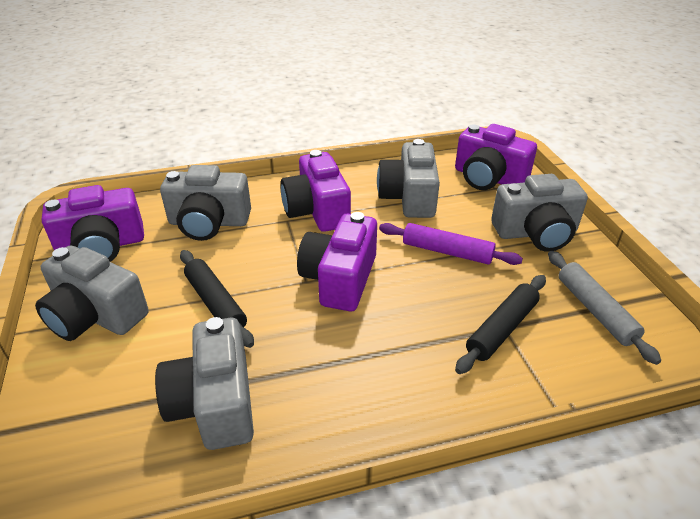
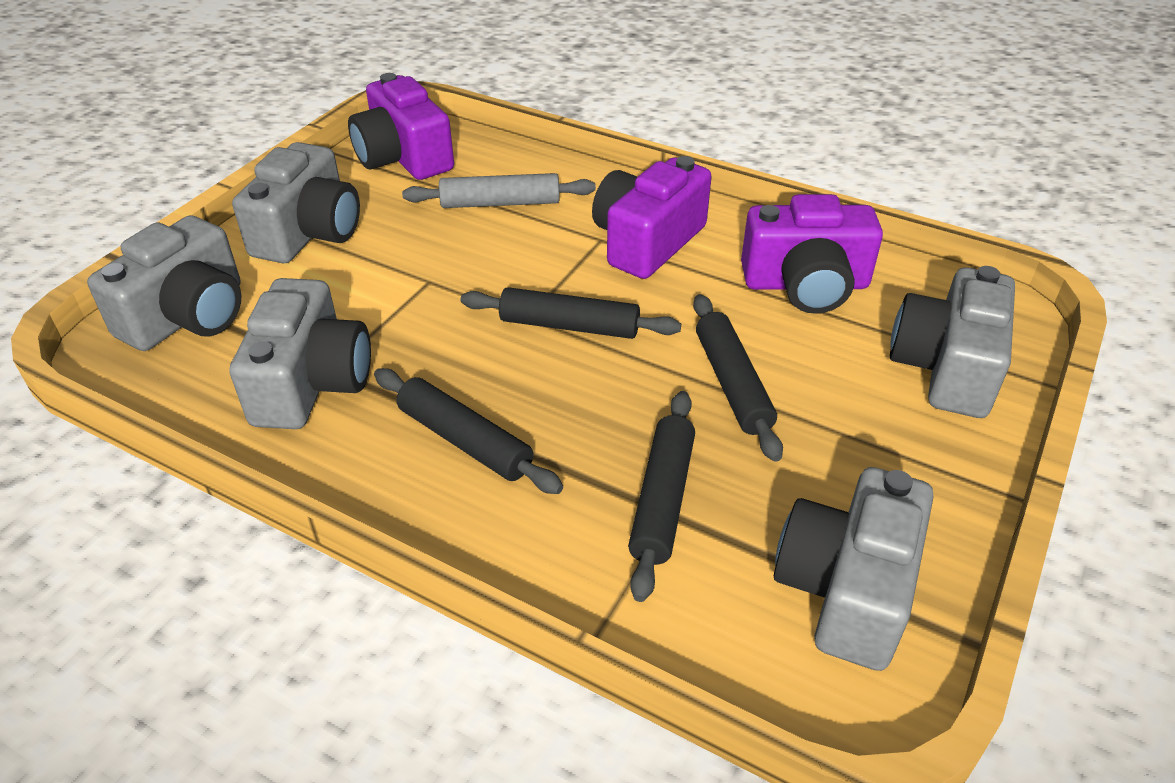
black rolling pin: 2 -> 4
purple camera: 4 -> 3
purple rolling pin: 1 -> 0

